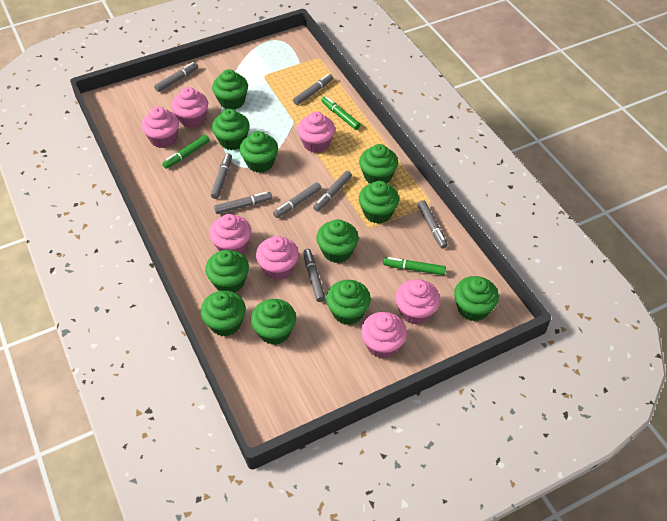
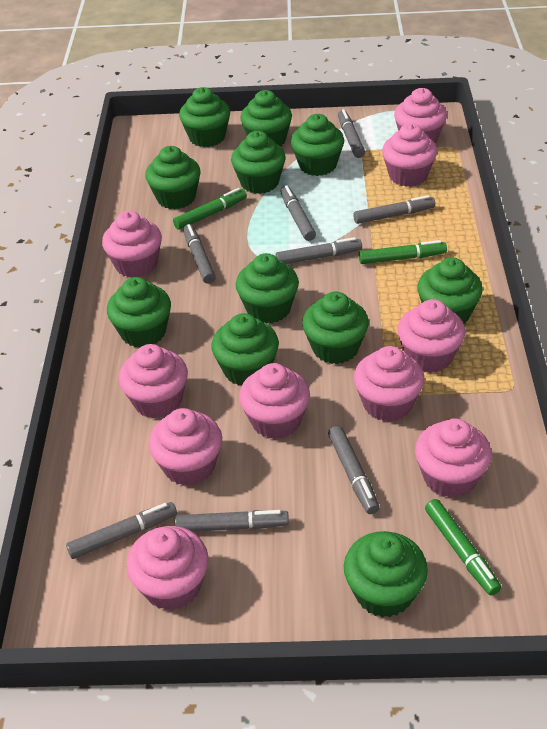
pink cupcake: 7 -> 10

